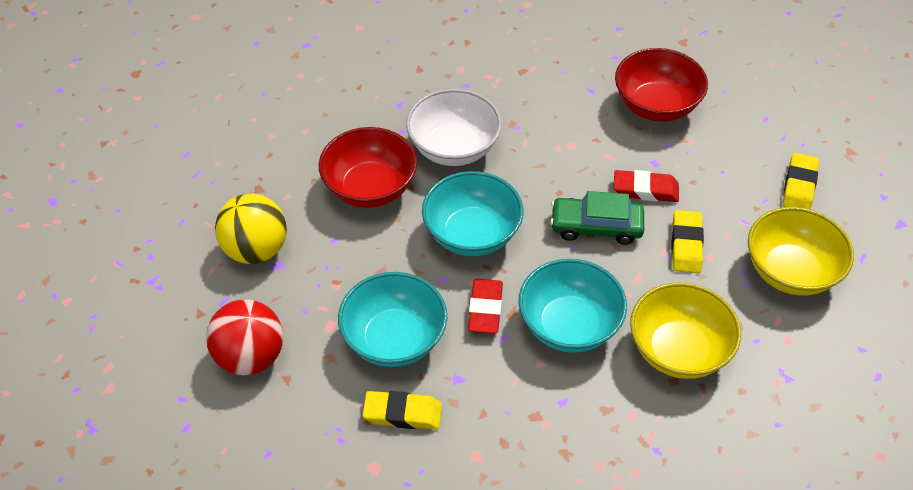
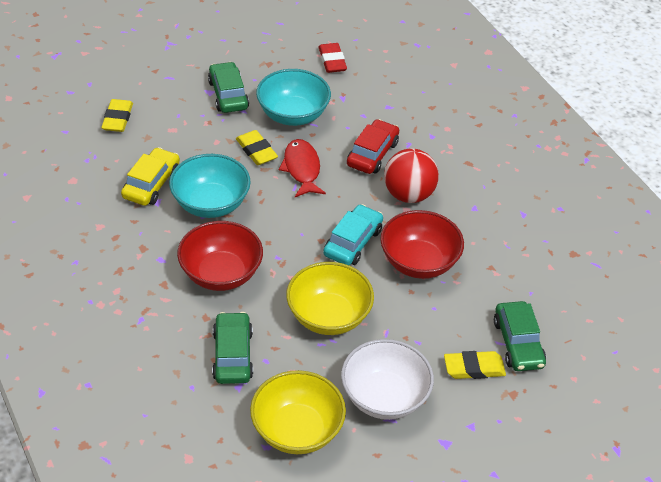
green car: 1 -> 3
red car: 0 -> 1
red eraser: 2 -> 1
red fish: 0 -> 1
turquoise bowl: 3 -> 2
turquoise car: 0 -> 1
yellow ball: 1 -> 0
yellow car: 0 -> 1

